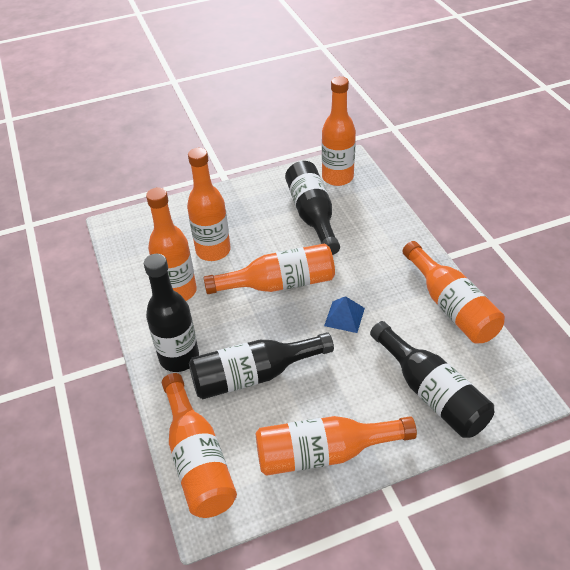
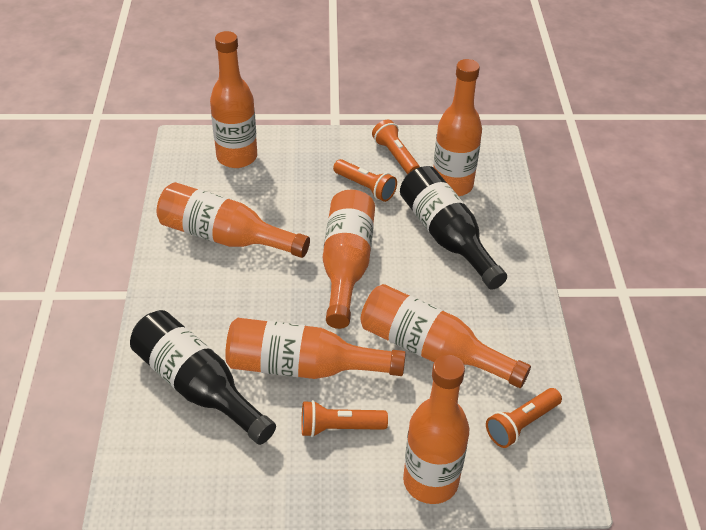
black bottle: 4 -> 2
blue pyramid: 1 -> 0
orange flashlight: 0 -> 4

